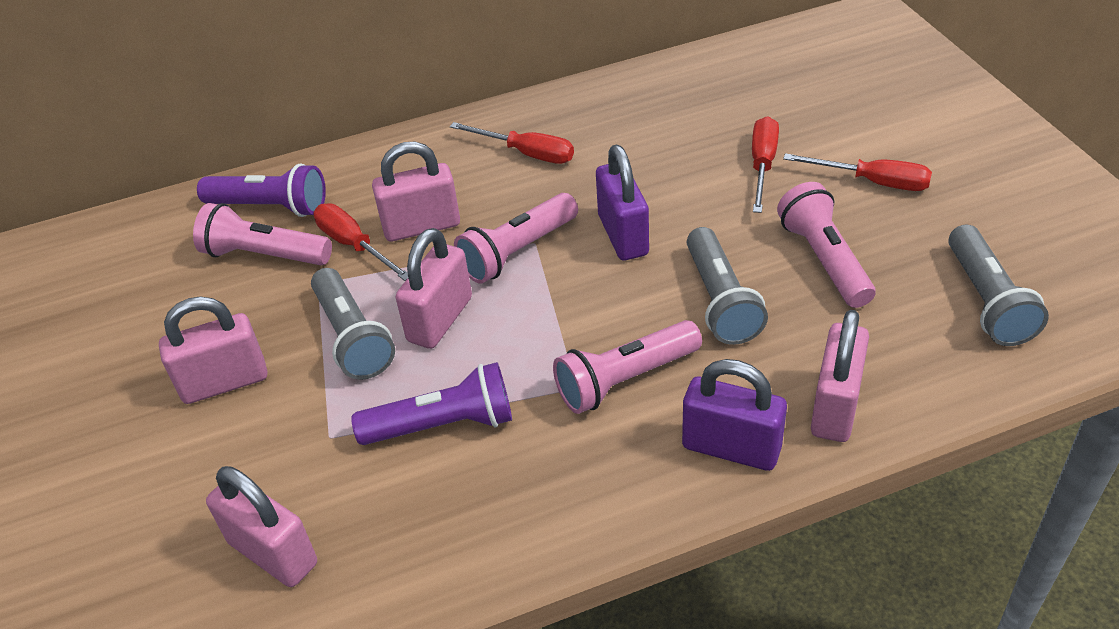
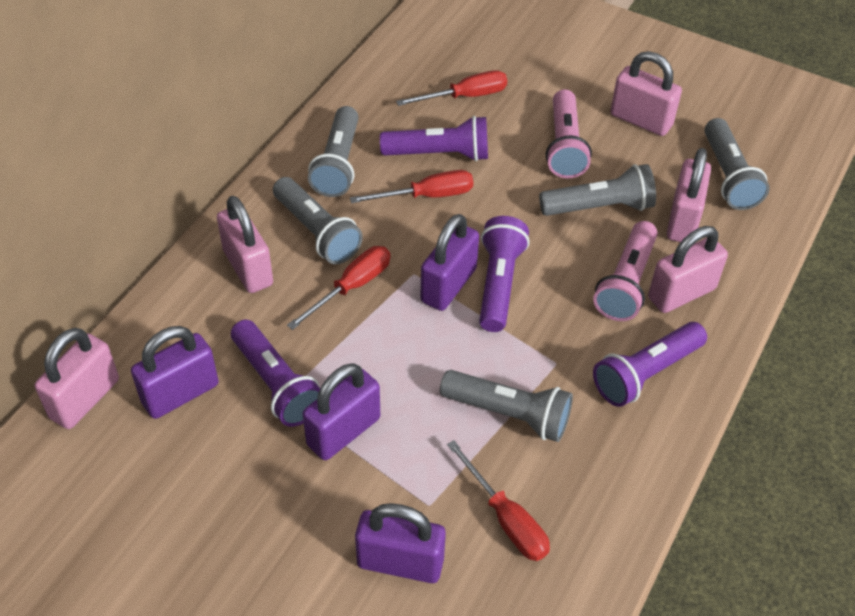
grey flashlight: 3 -> 5
pink flashlight: 4 -> 2
purple flashlight: 2 -> 4
purple padlock: 2 -> 4

